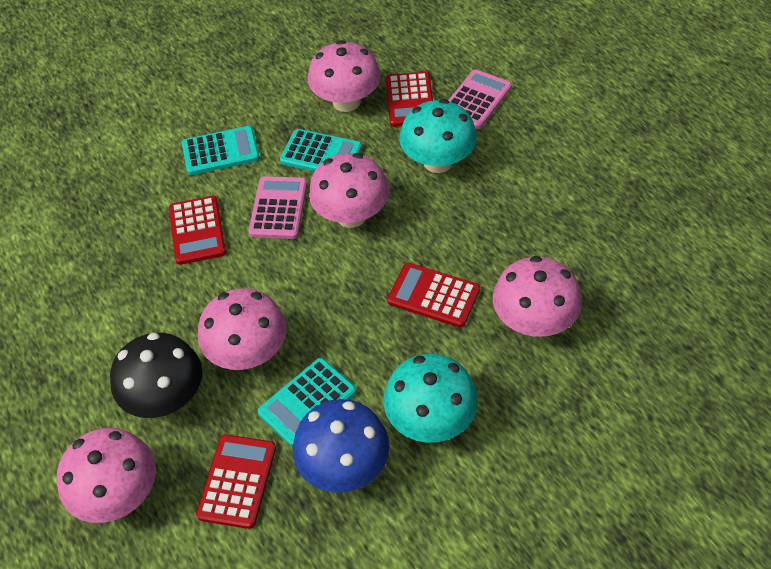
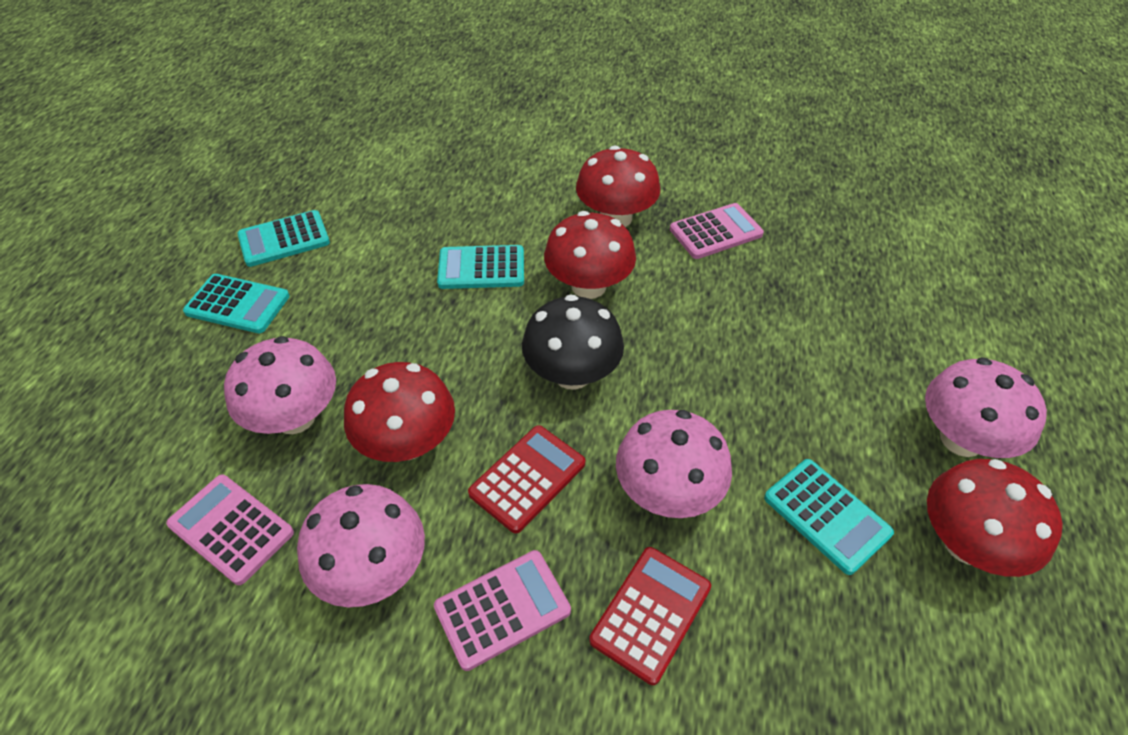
blue mushroom: 1 -> 0
pink calculator: 2 -> 3
pink mushroom: 5 -> 4
red calculator: 4 -> 2
red mushroom: 0 -> 4
turquoise calculator: 3 -> 4
turquoise mushroom: 2 -> 0

